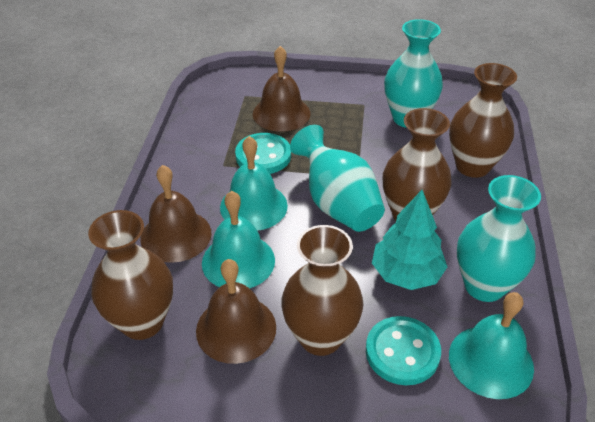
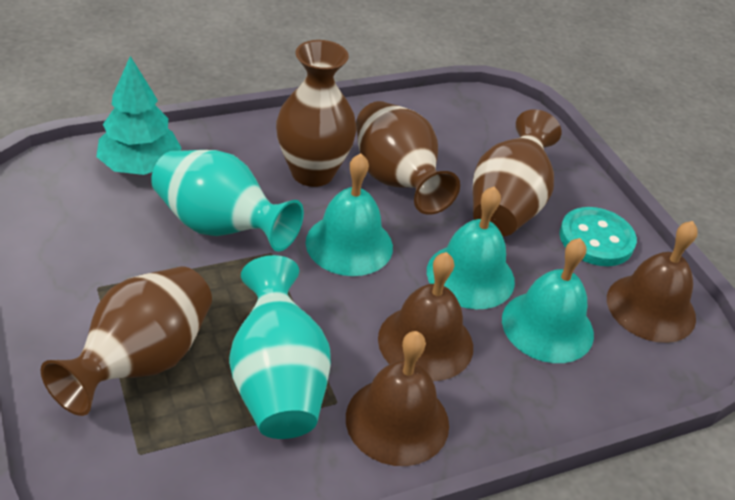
turquoise button: 2 -> 1
turquoise vase: 3 -> 2

